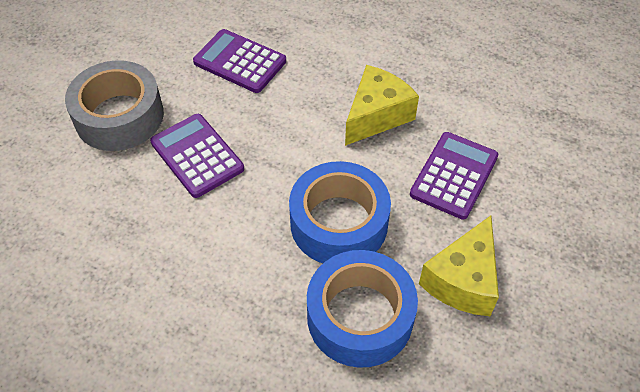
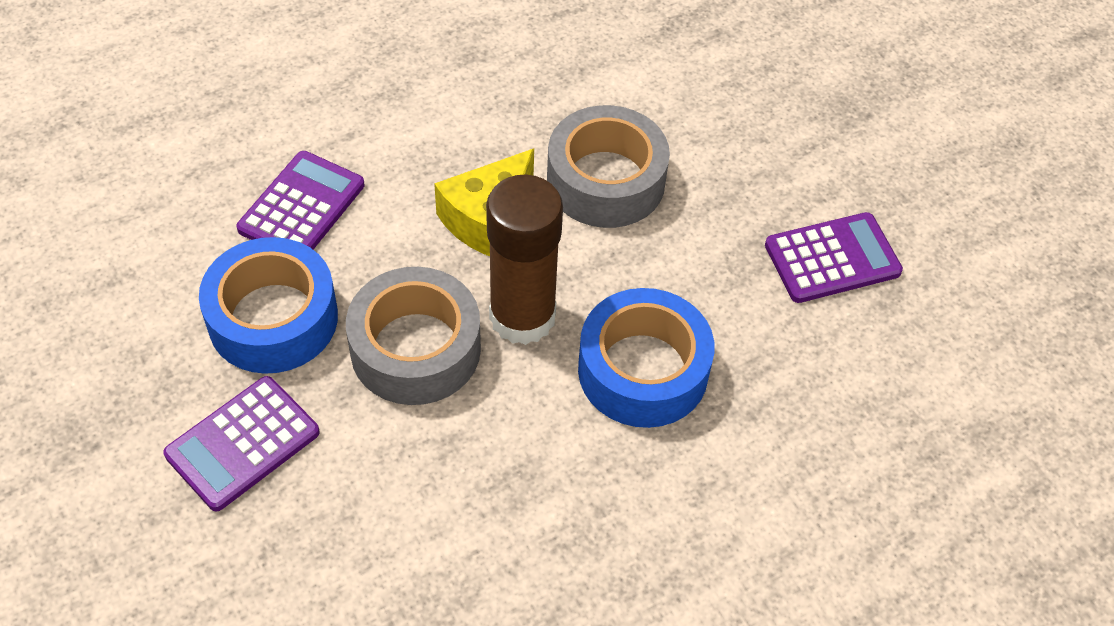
brown glue stick: 0 -> 1
grey tape: 1 -> 2
yellow cheese: 2 -> 1

